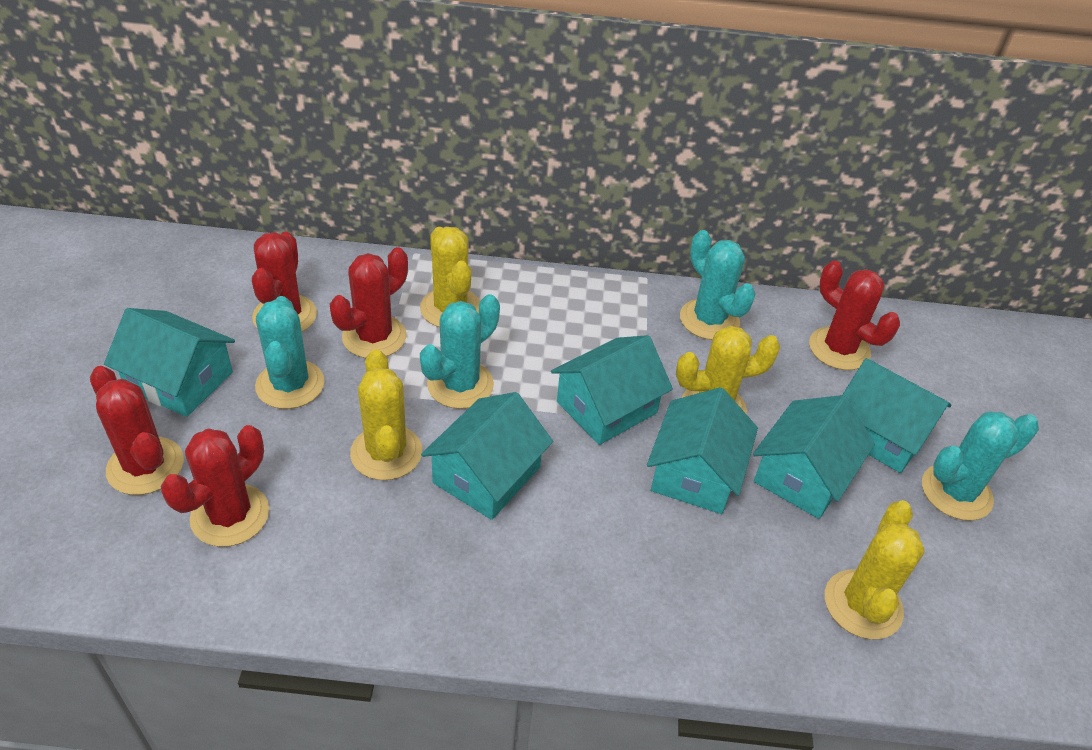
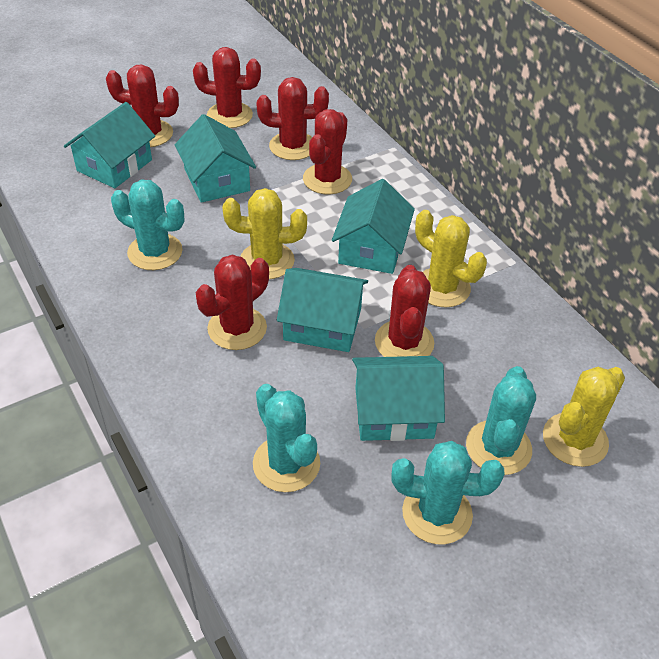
red cactus: 5 -> 6
turquoise house: 6 -> 5
yellow cactus: 4 -> 3

